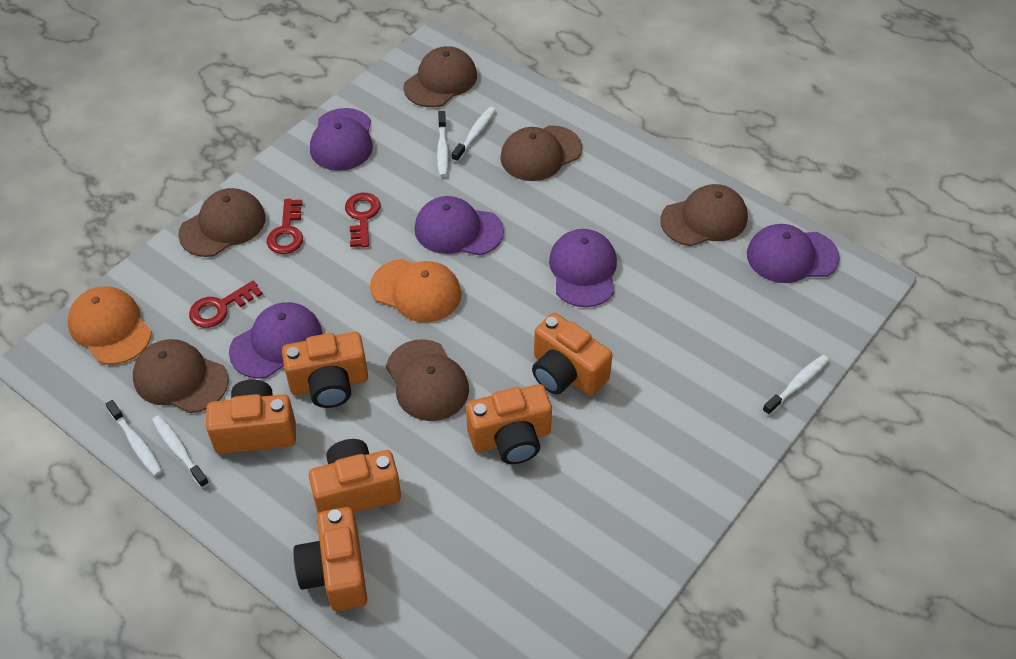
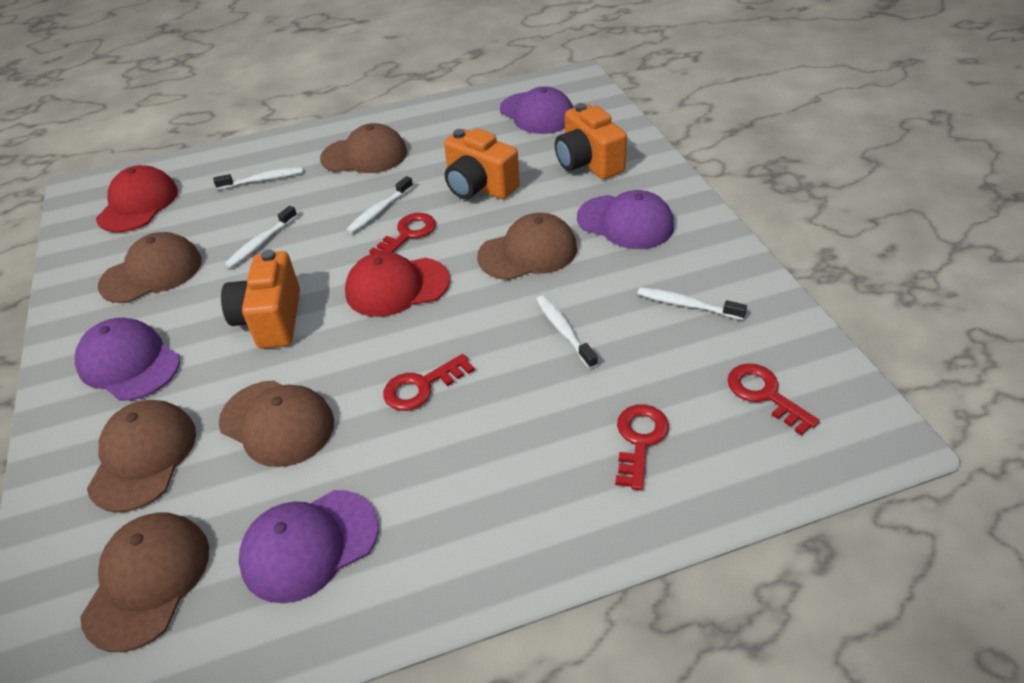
orange camera: 6 -> 3
orange cap: 2 -> 0
purple cap: 5 -> 4
red cap: 0 -> 2
red key: 3 -> 4

